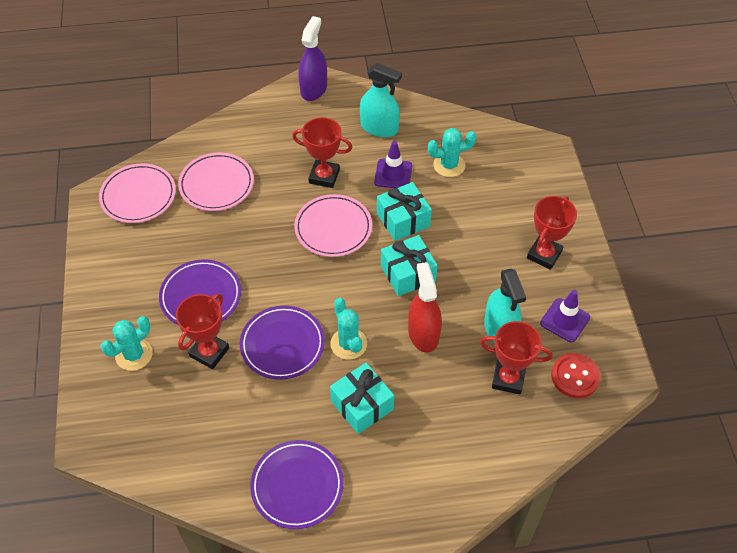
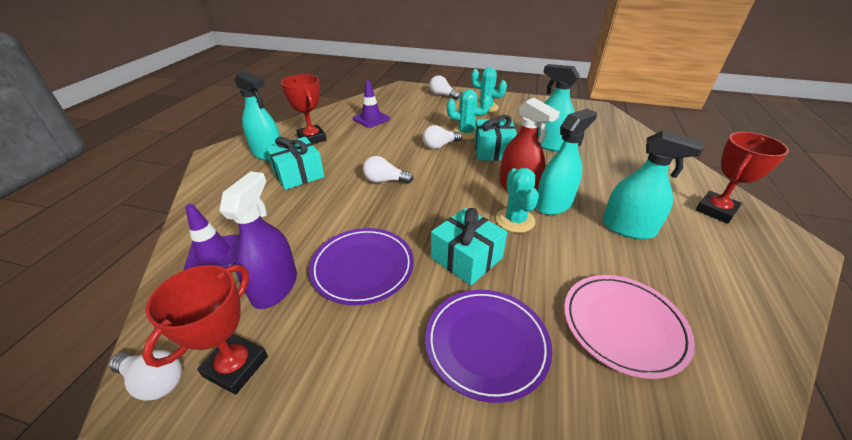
pink plate: 3 -> 1
purple plate: 3 -> 2
red button: 1 -> 0
red trophy: 4 -> 3
turquoise spray bottle: 2 -> 4
white light bulb: 0 -> 4

